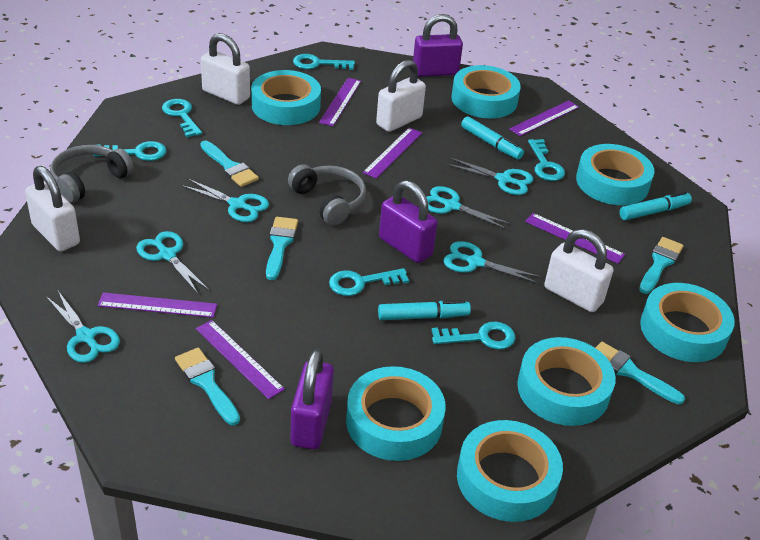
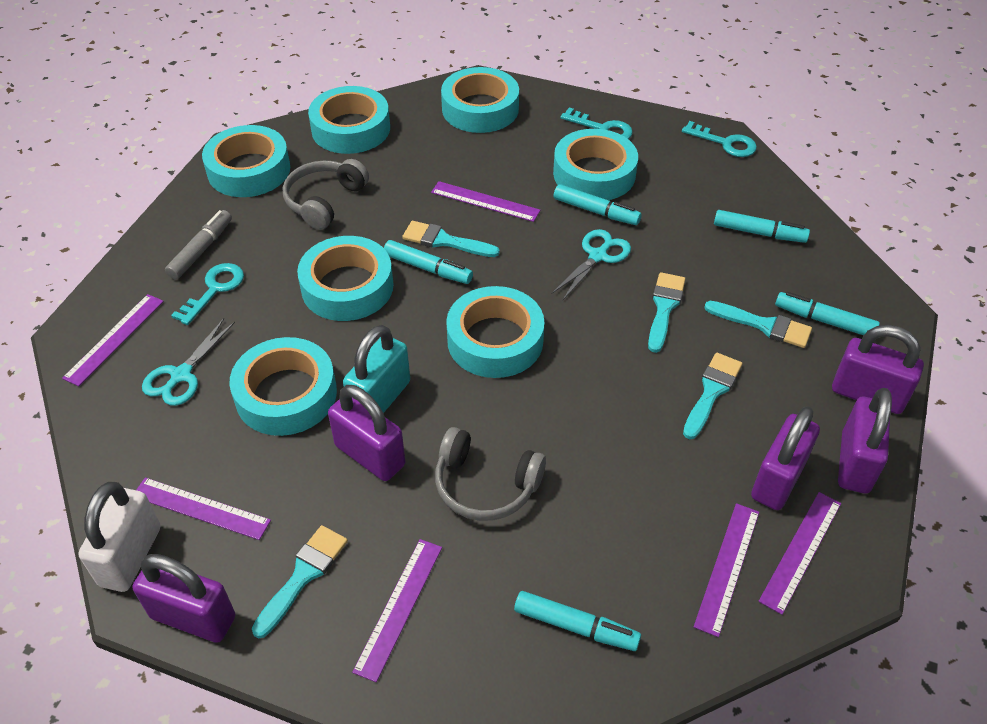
grey marker: 0 -> 1
purple padlock: 3 -> 5
turquoise key: 6 -> 3
turquoise marker: 3 -> 5
turquoise padlock: 0 -> 1
turquoise scissors: 6 -> 2
white padlock: 4 -> 1

